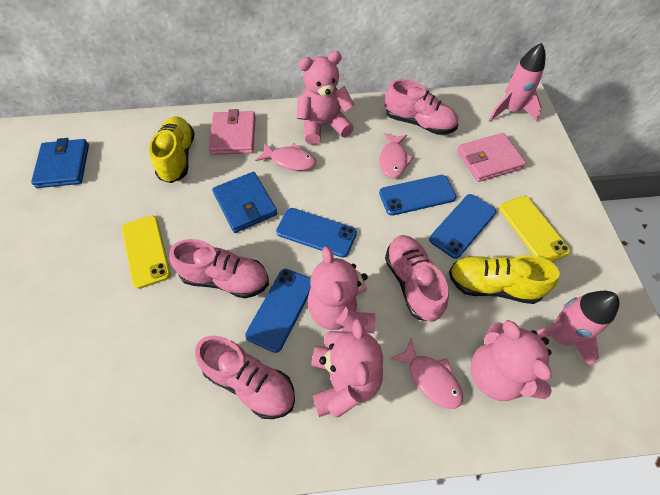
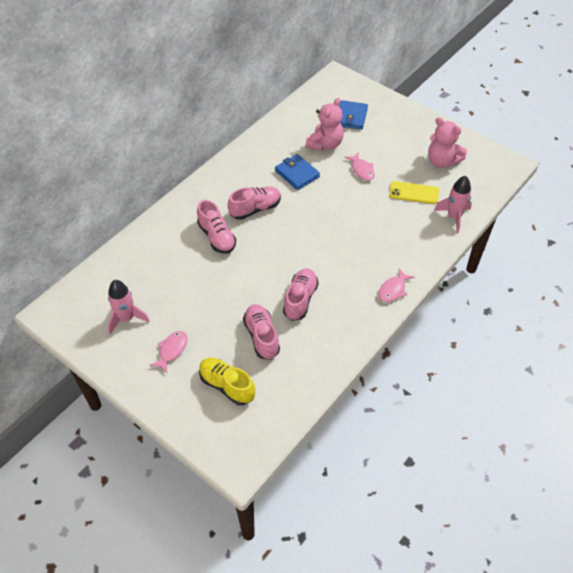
blue phone: 4 -> 0
pink teddy bear: 4 -> 2
pink wallet: 2 -> 0
yellow phone: 2 -> 1
yellow shoe: 2 -> 1

